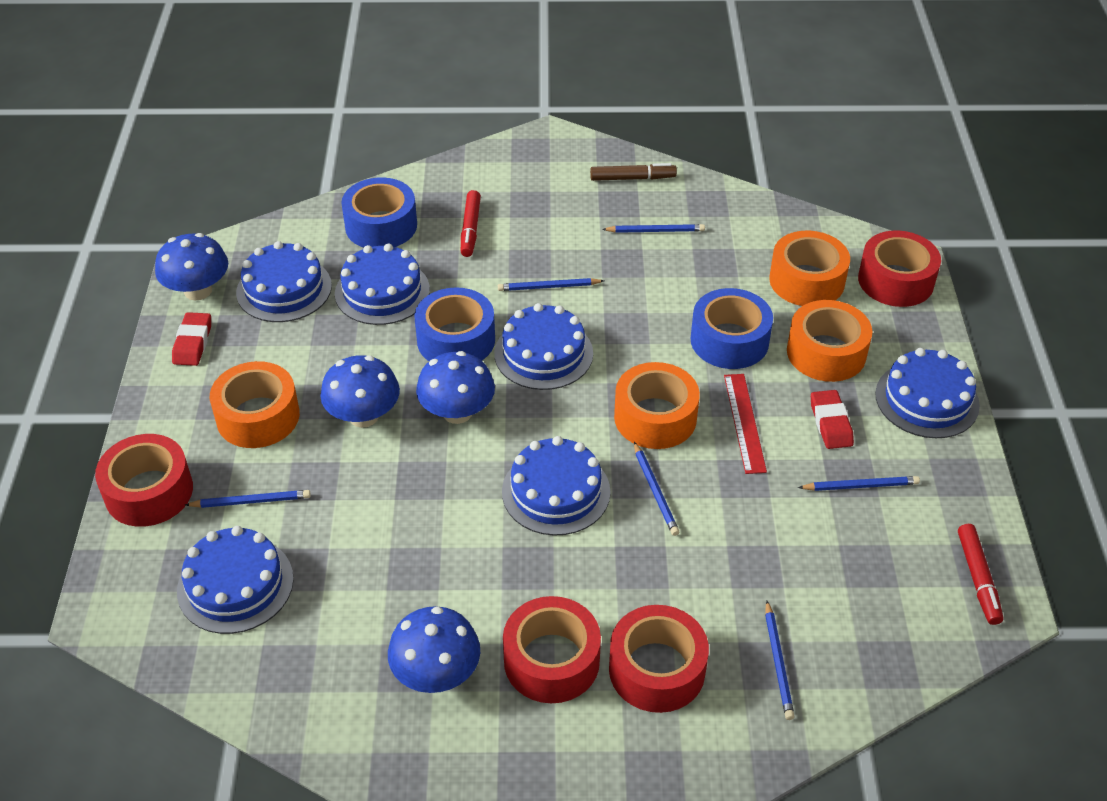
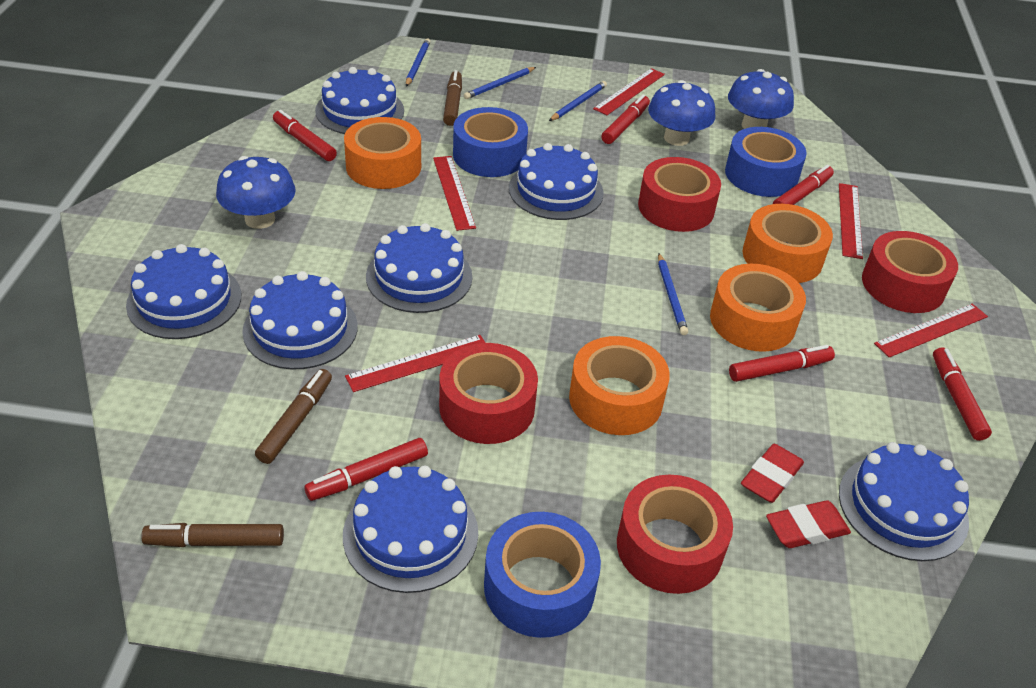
blue cake: 6 -> 7
blue mushroom: 4 -> 3
blue pencil: 6 -> 4
brown marker: 1 -> 3
red marker: 2 -> 6
red ruler: 1 -> 5

